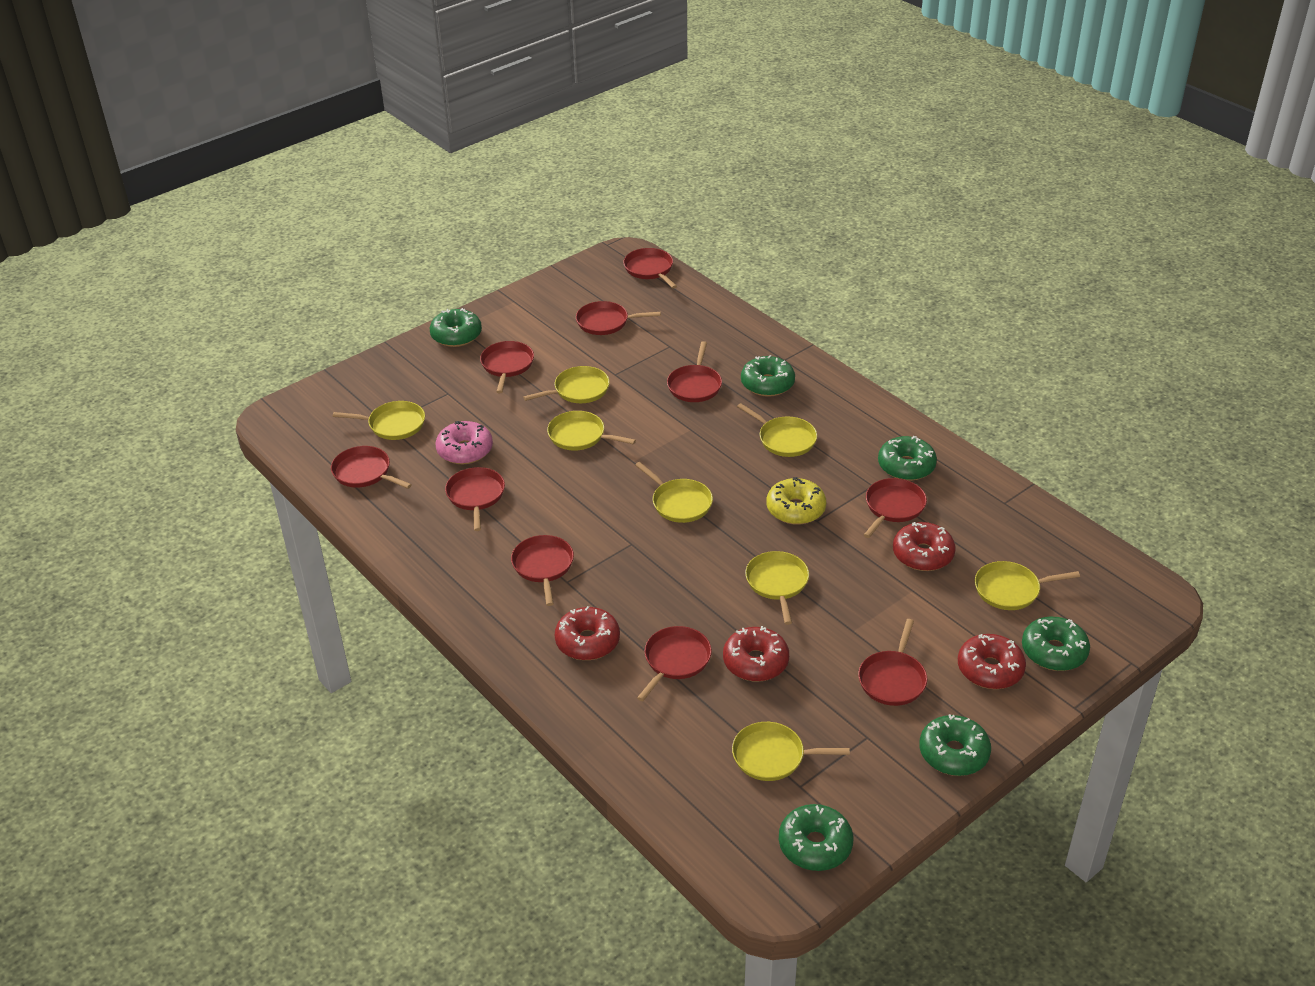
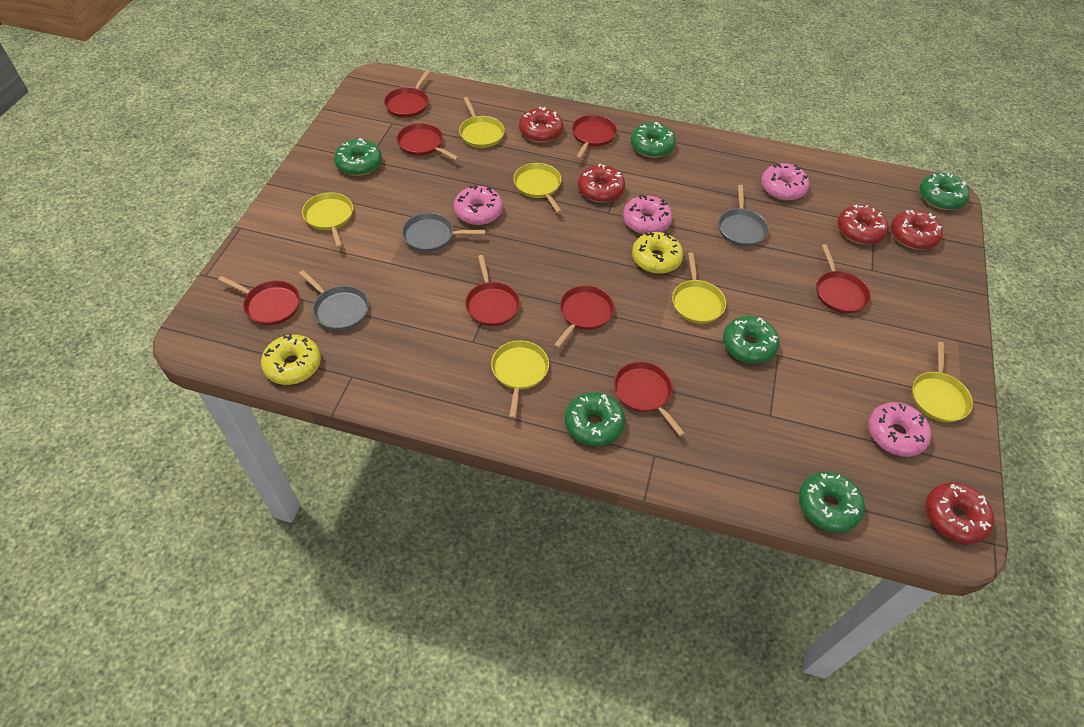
grey pan: 0 -> 3
pink donut: 1 -> 4
red donut: 4 -> 5
red pan: 10 -> 8
yellow donut: 1 -> 2
yellow pan: 8 -> 6

